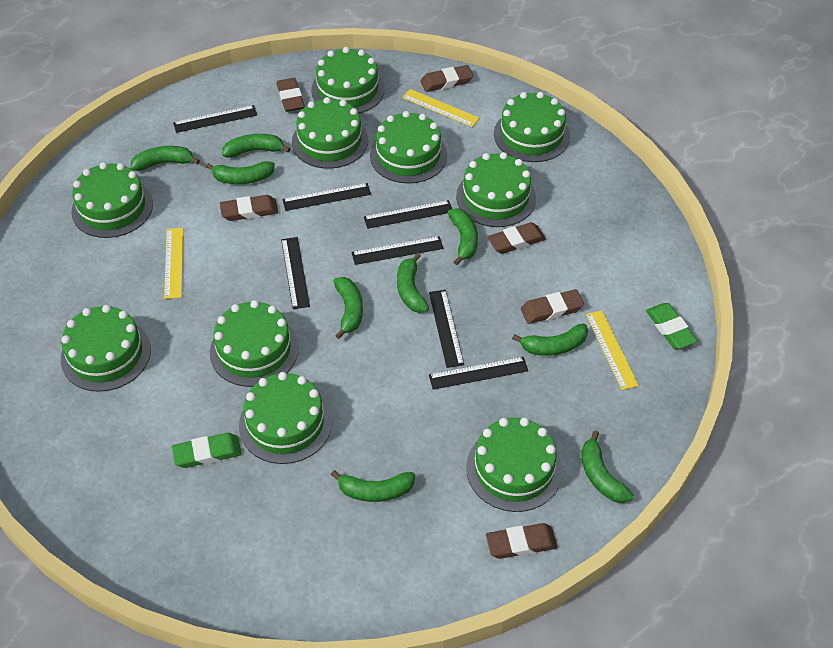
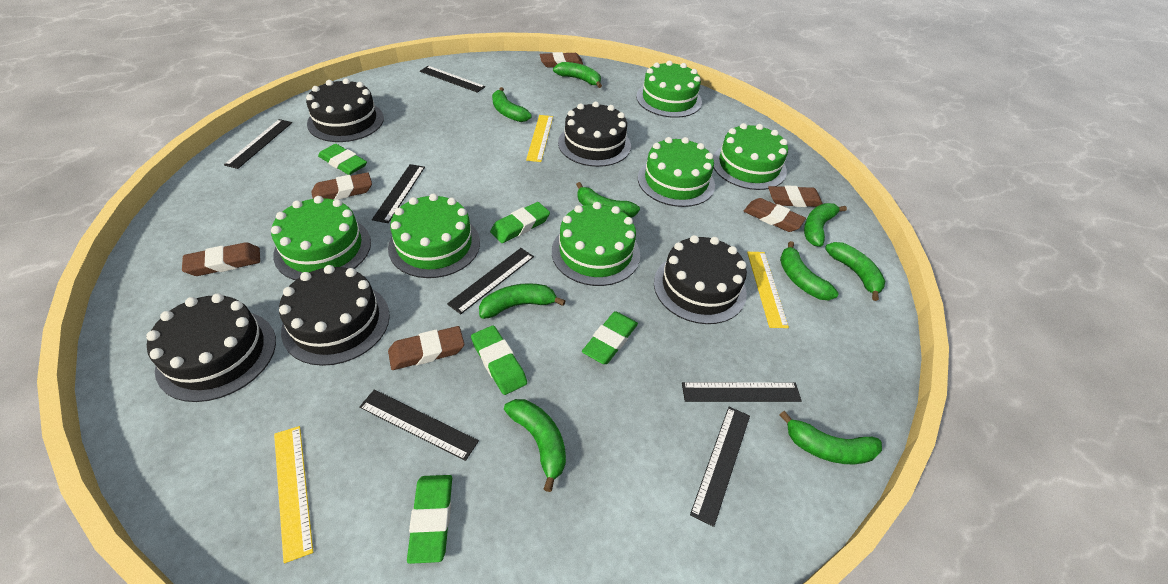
black cake: 0 -> 5
green cake: 10 -> 6
green eraser: 2 -> 5

